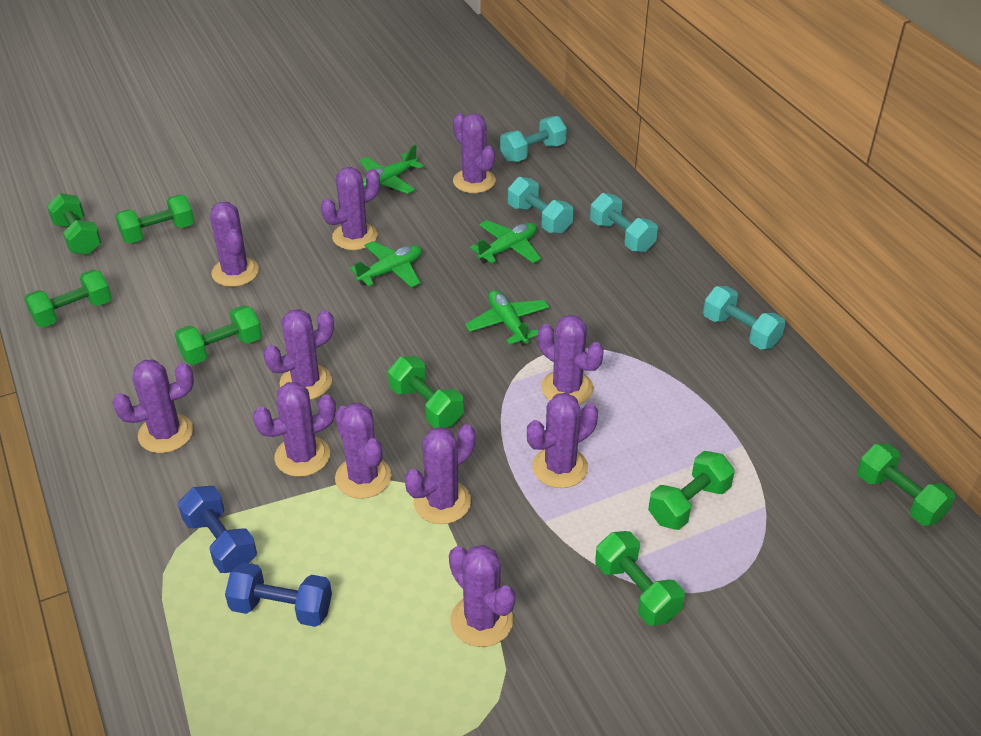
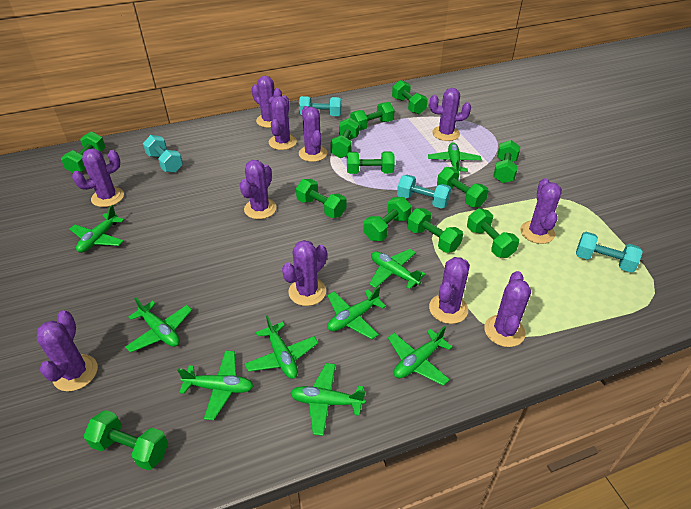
blue dumbbell: 2 -> 0
green dumbbell: 8 -> 12
green plane: 4 -> 9

